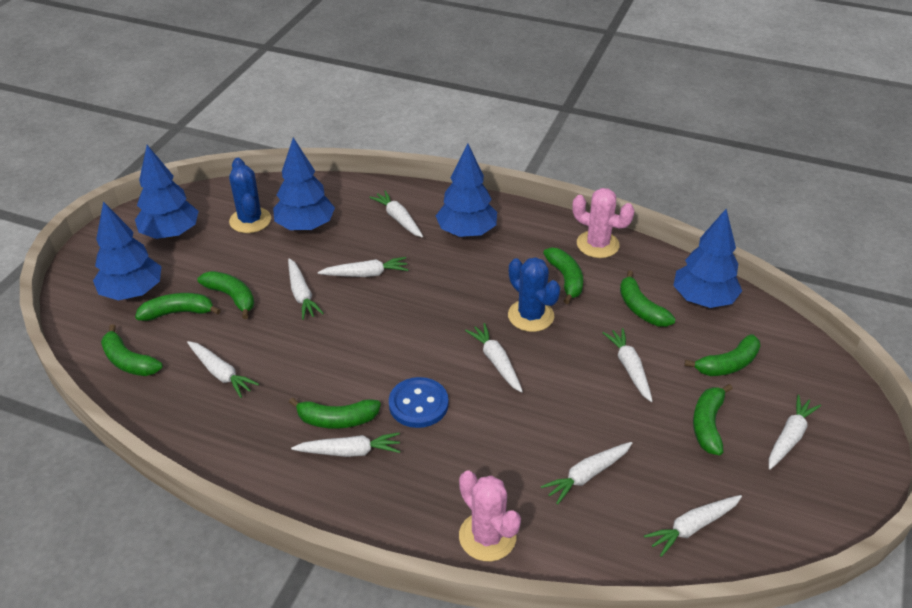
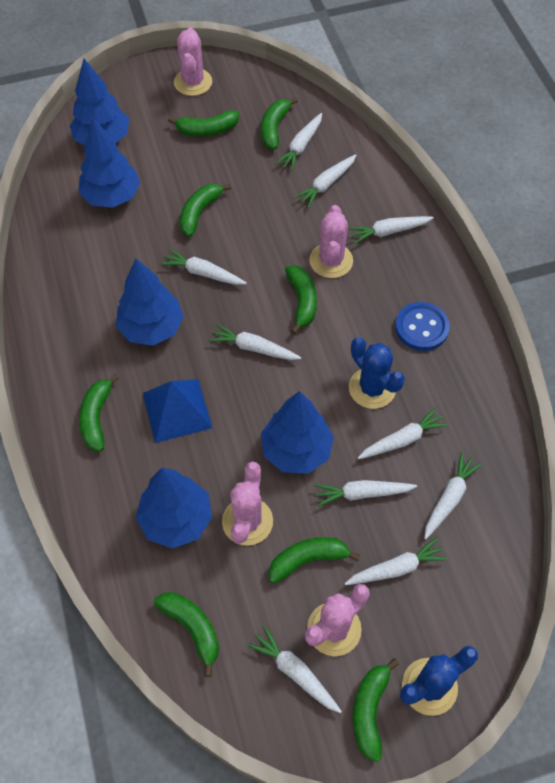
blue pyramid: 0 -> 1
pink cactus: 2 -> 4

